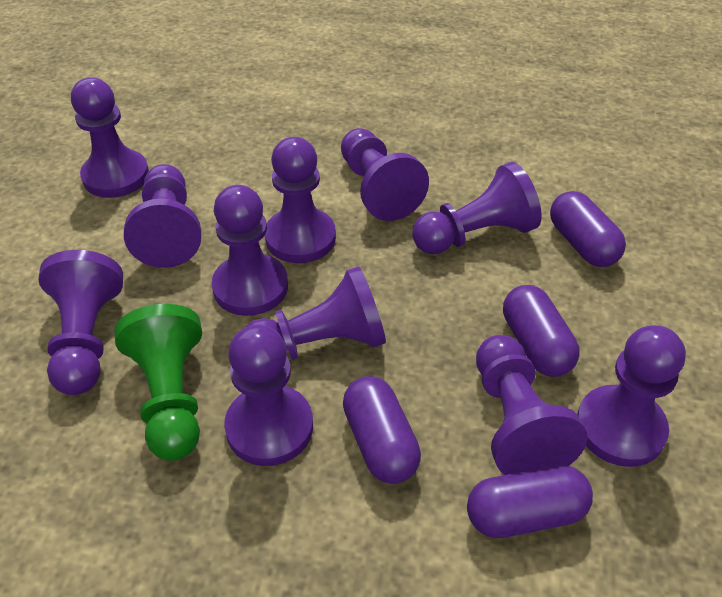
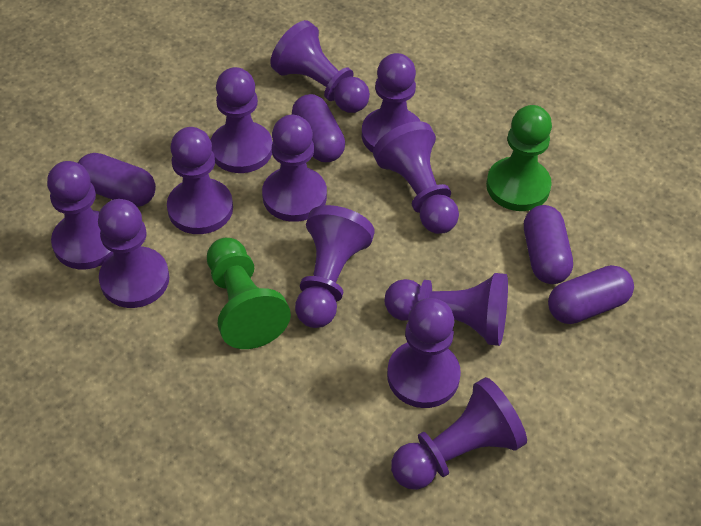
green pawn: 1 -> 2
purple pawn: 11 -> 12

